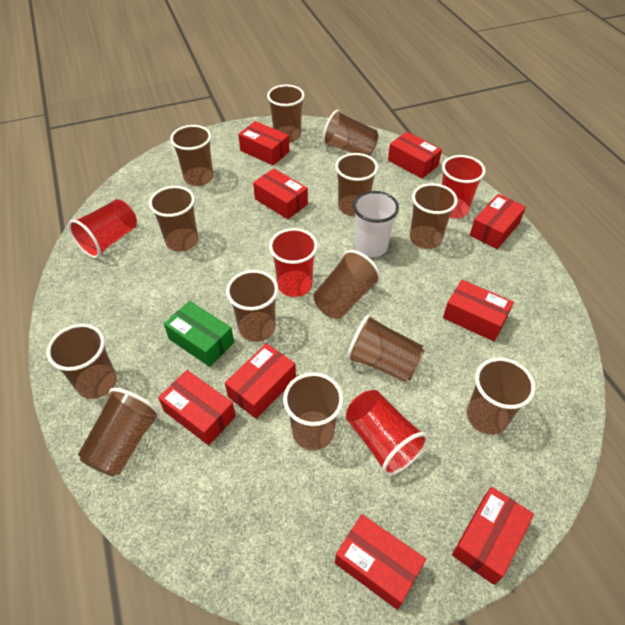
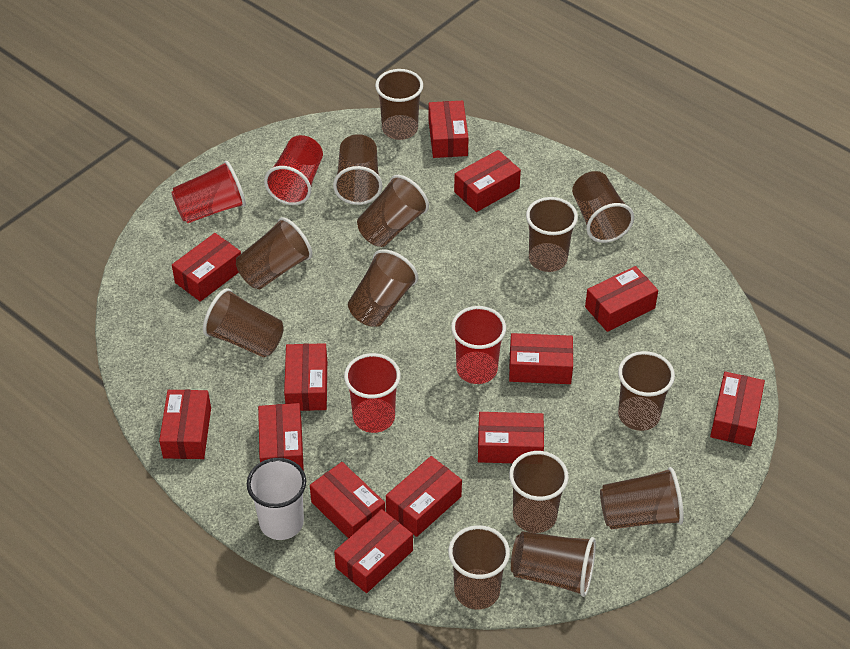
green box: 1 -> 0
red box: 9 -> 13

